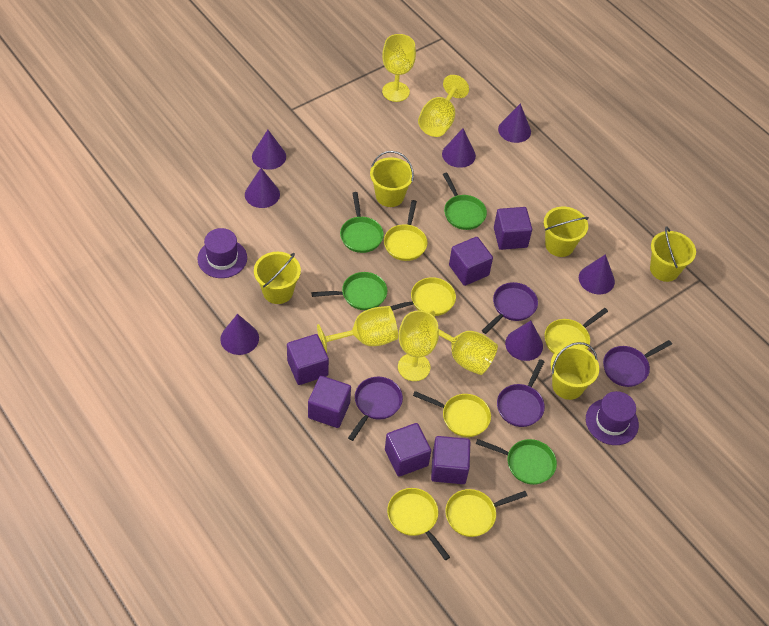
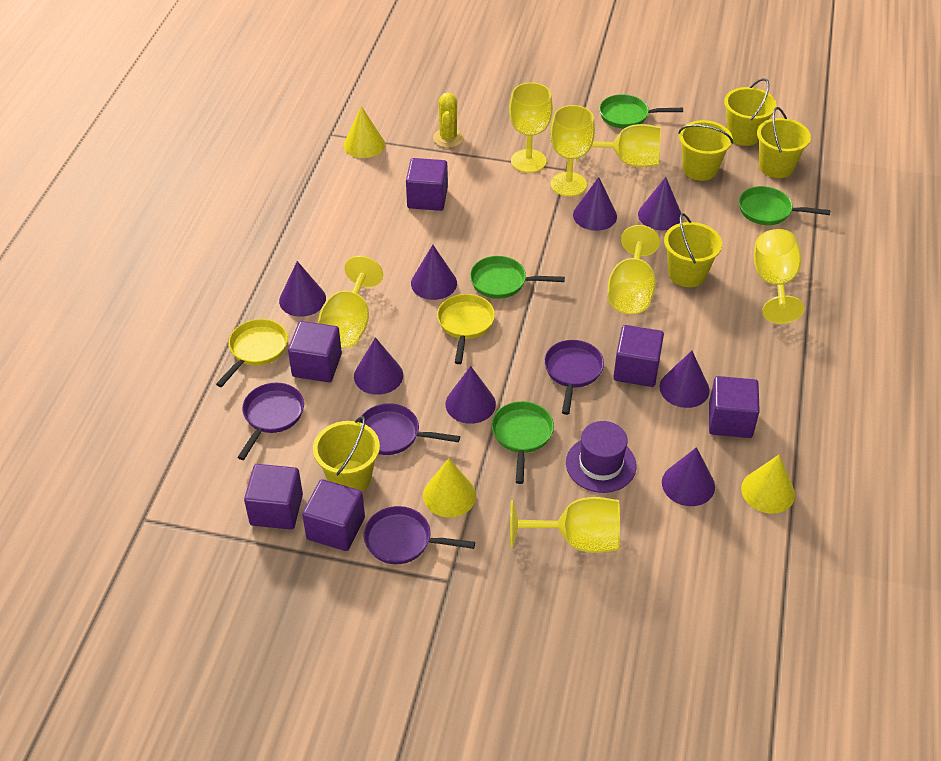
purple cone: 7 -> 8
purple hat: 2 -> 1
yellow cactus: 0 -> 1
yellow cone: 0 -> 3
yellow goblet: 5 -> 7
yellow pan: 6 -> 2

